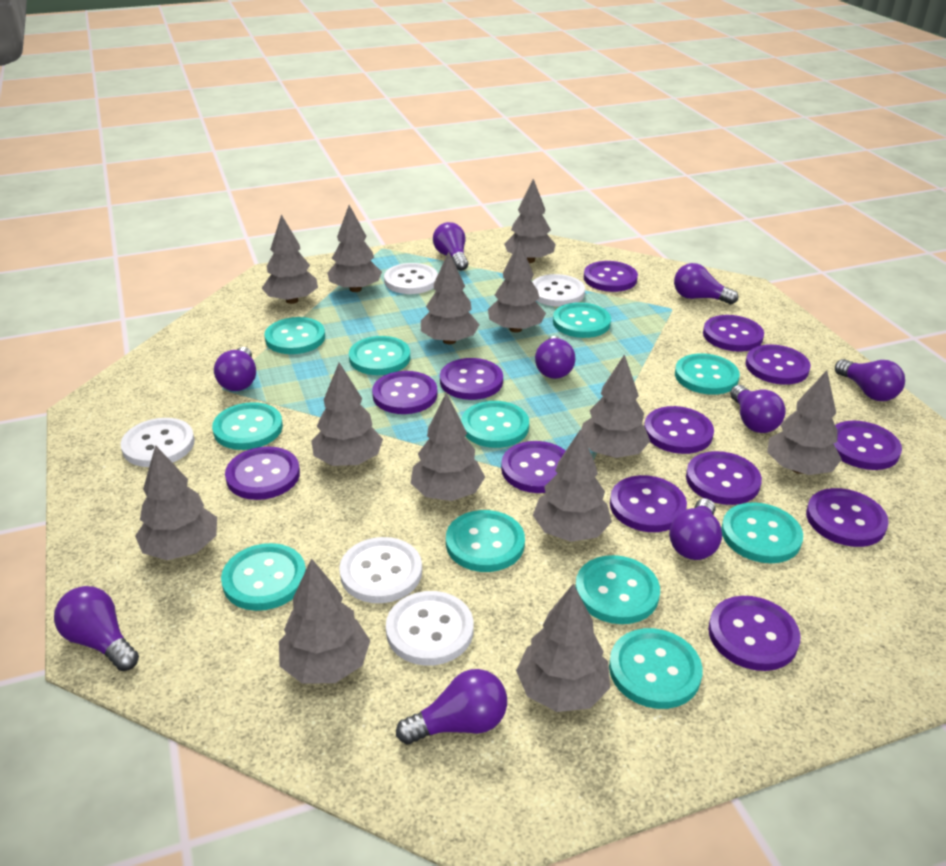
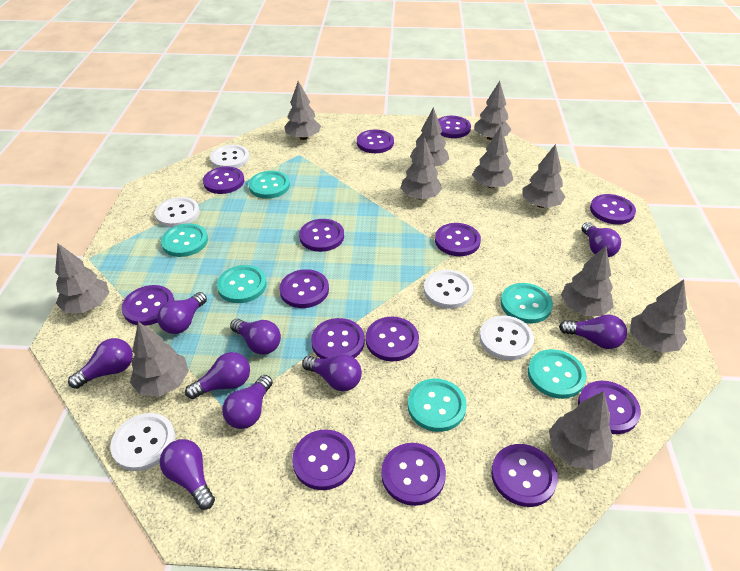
grey tree: 13 -> 11
purple button: 13 -> 14
turquoise button: 11 -> 6

